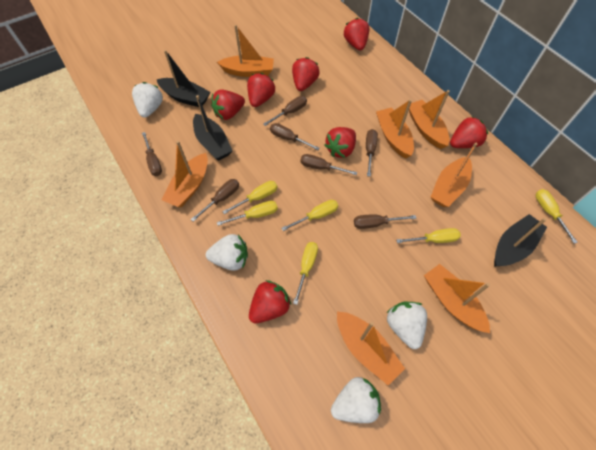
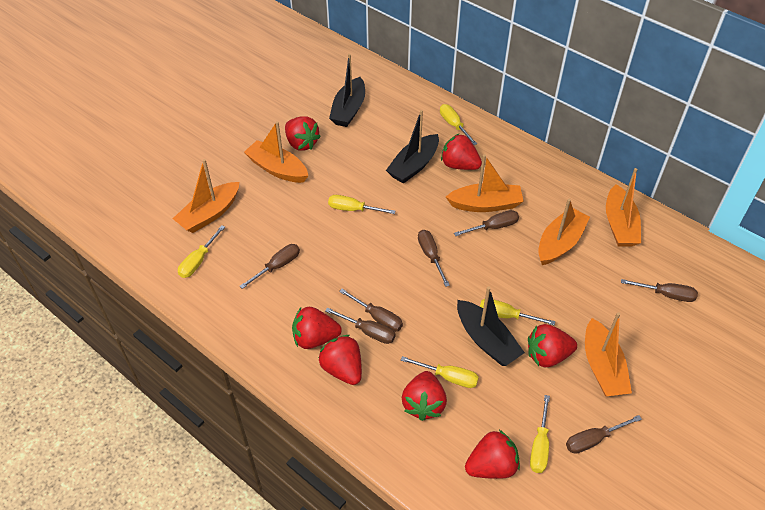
orange boat: 7 -> 6
white strawberry: 4 -> 0

